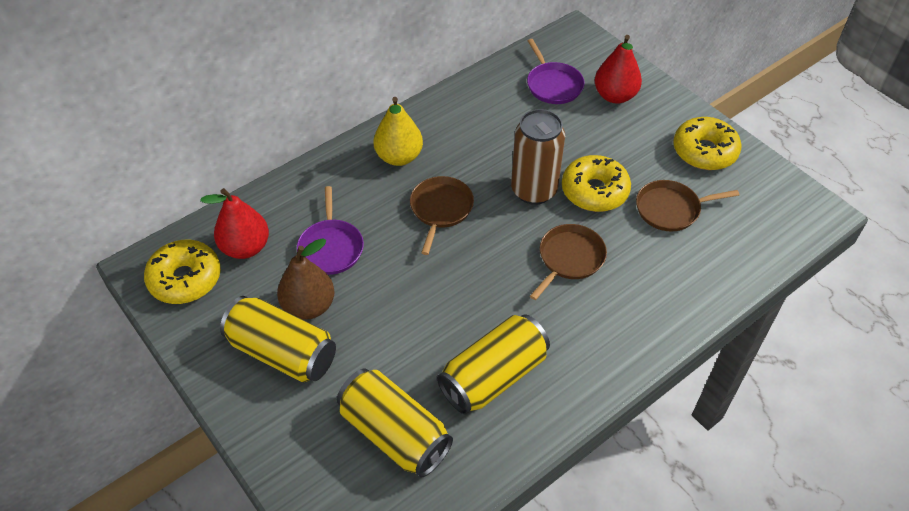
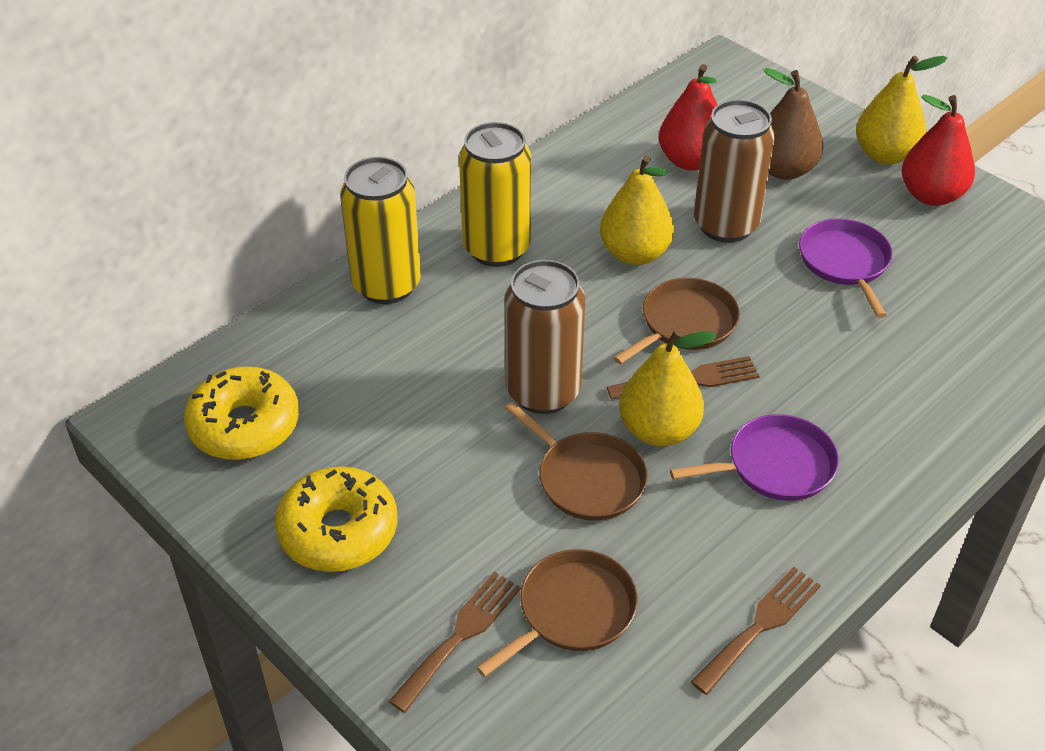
brown can: 1 -> 2
brown fork: 0 -> 3
yellow can: 3 -> 2
yellow donut: 3 -> 2
yellow pear: 1 -> 3

